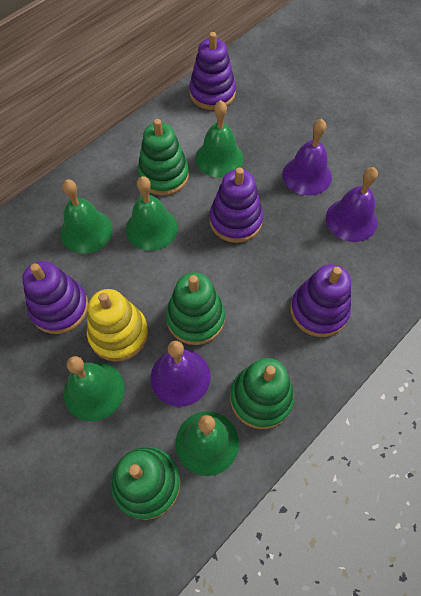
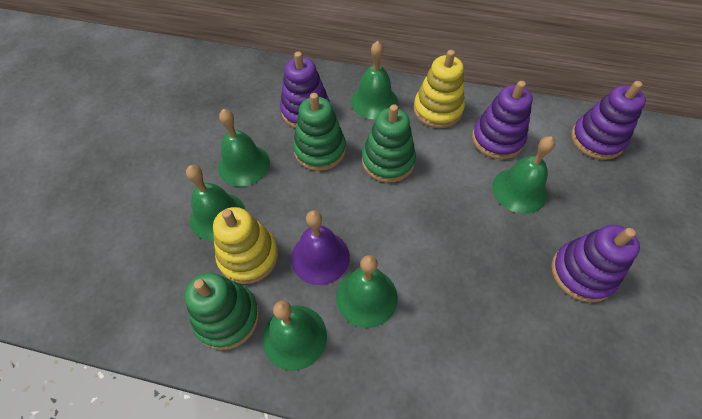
green bell: 5 -> 6
green stacking toy: 4 -> 3
purple bell: 3 -> 1
yellow stacking toy: 1 -> 2

